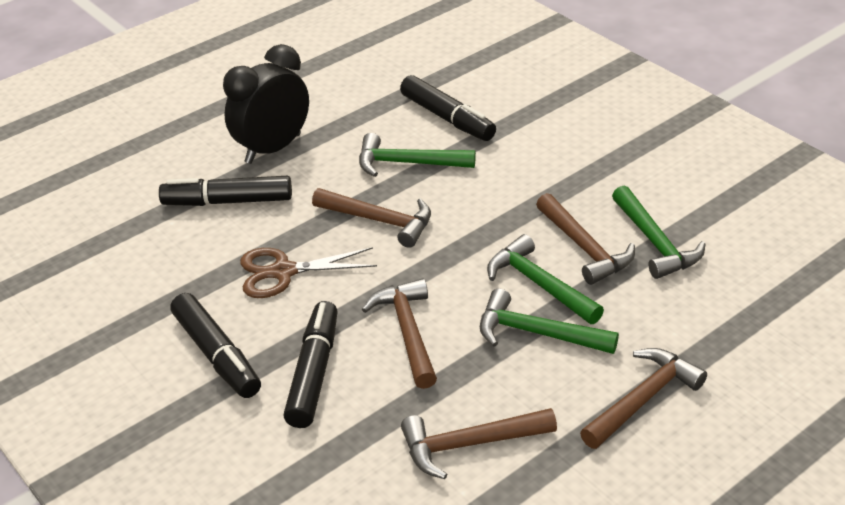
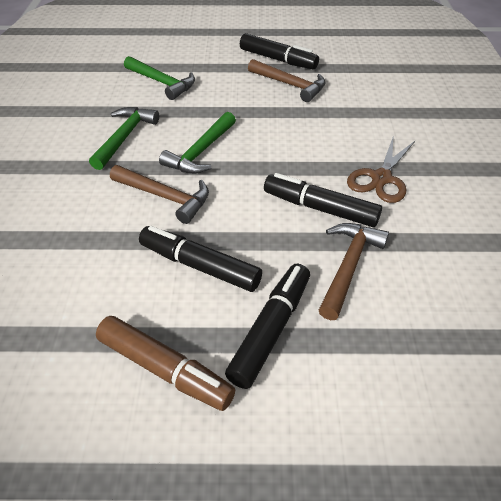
black clock: 1 -> 0
brown hammer: 5 -> 3
brown marker: 0 -> 1
green hammer: 4 -> 3

